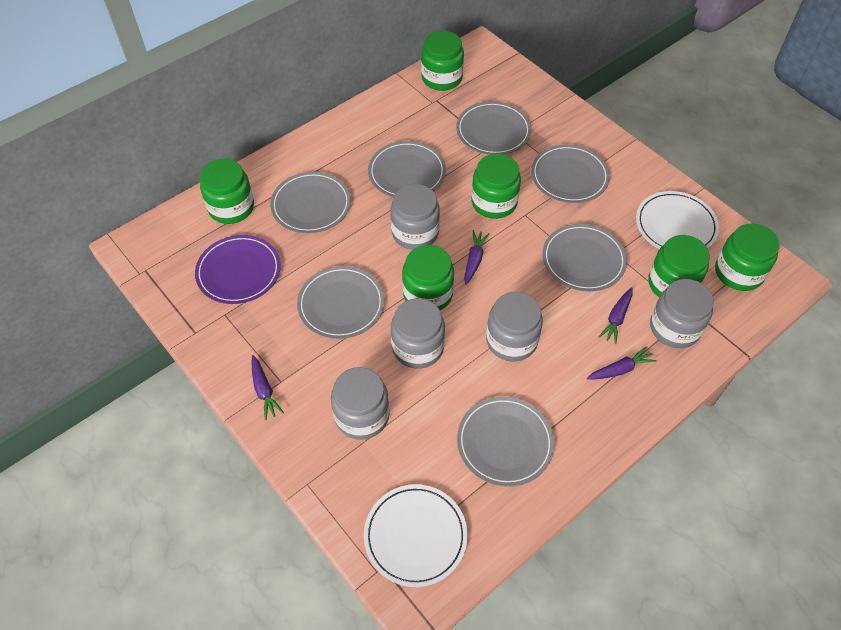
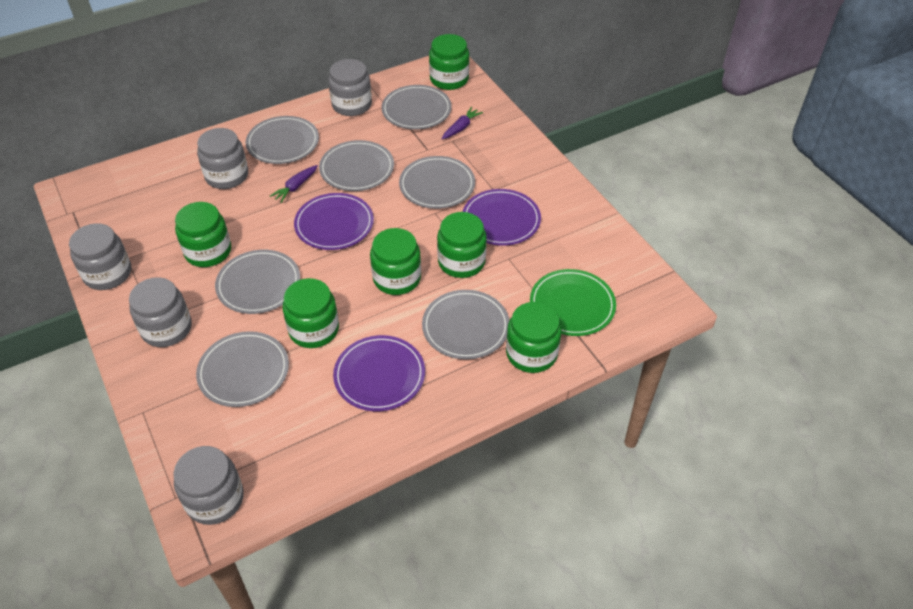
green plate: 0 -> 1
purple carrot: 4 -> 2
purple plate: 1 -> 3
white plate: 2 -> 0

